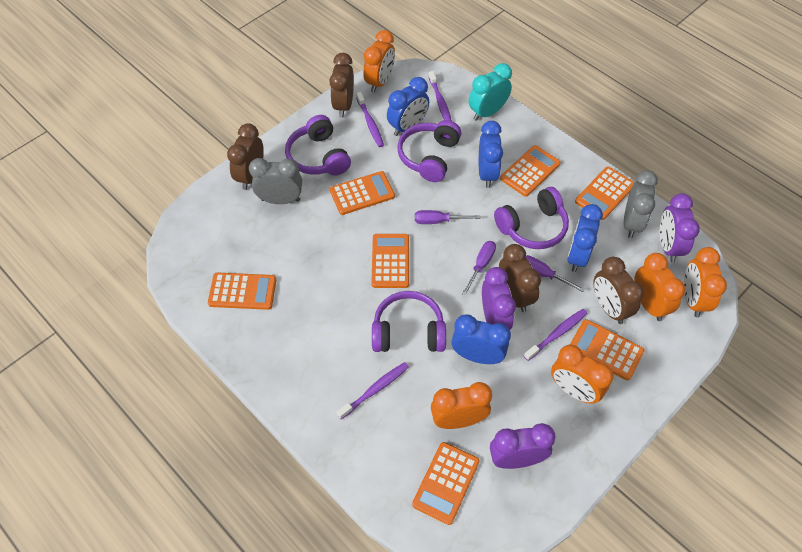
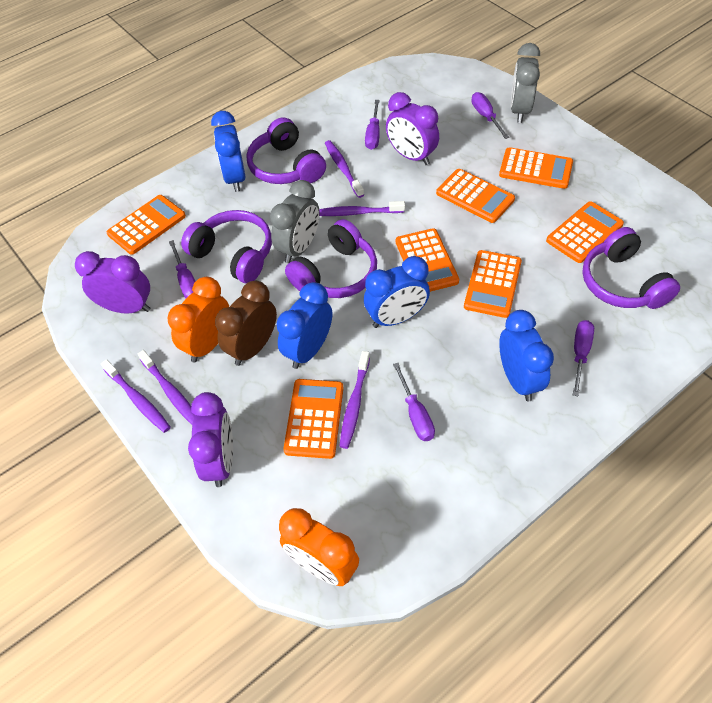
brown clock: 4 -> 1
orange clock: 5 -> 2
purple screwdriver: 3 -> 5
purple toothbrush: 4 -> 5
turquoise clock: 1 -> 0

